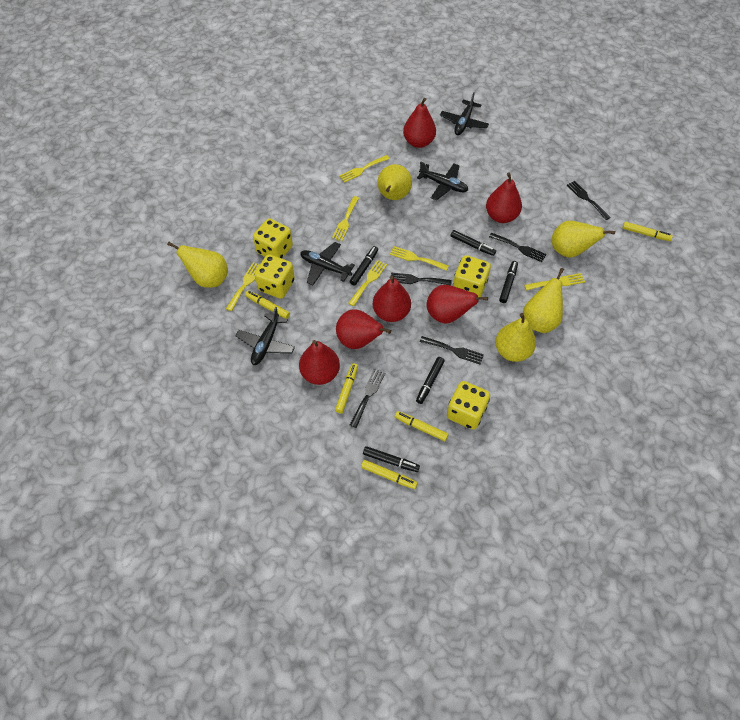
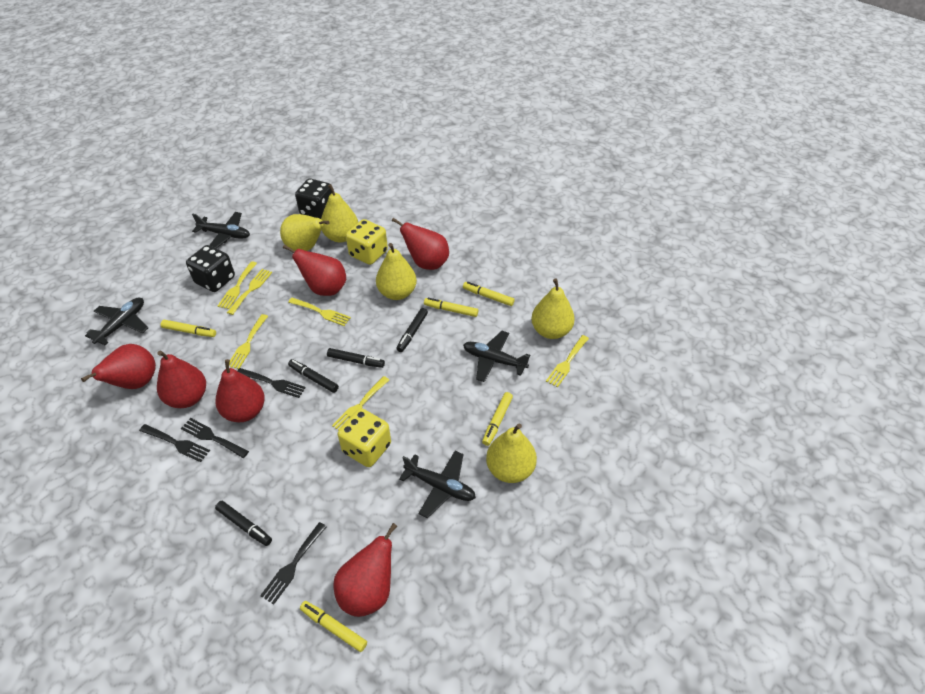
black dice: 0 -> 2
black fork: 5 -> 4
black marker: 5 -> 4
yellow dice: 4 -> 2

